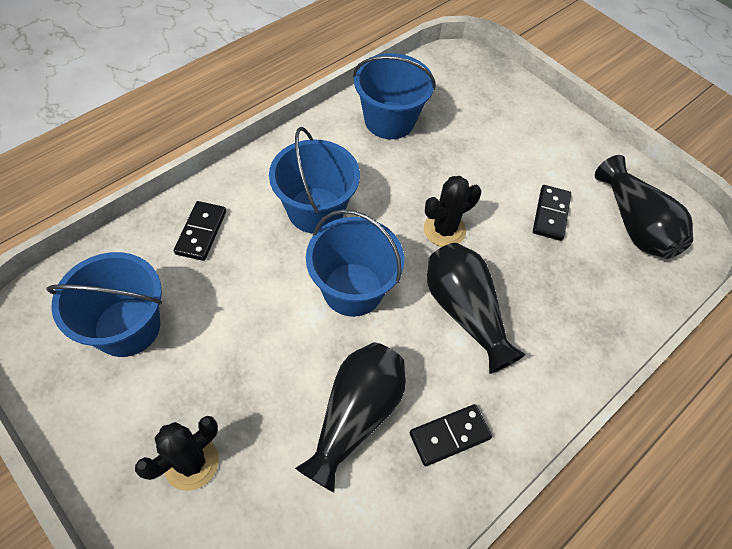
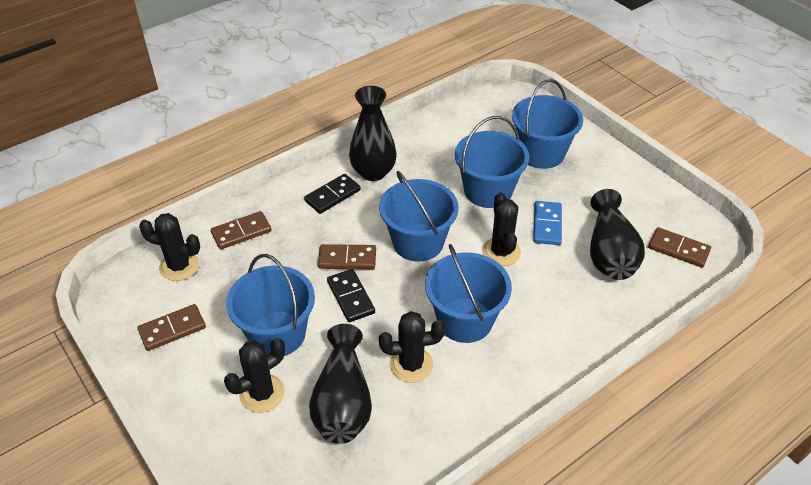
black cactus: 2 -> 4
black domino: 3 -> 2
blue bucket: 4 -> 5
blue domino: 0 -> 1
brown domino: 0 -> 4

